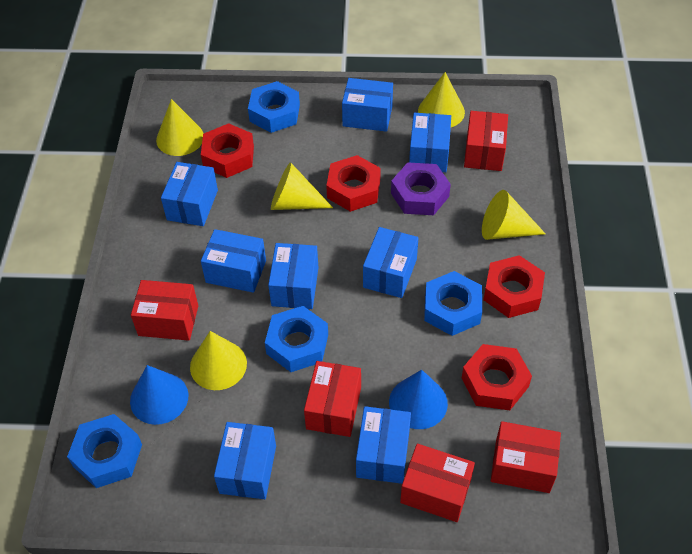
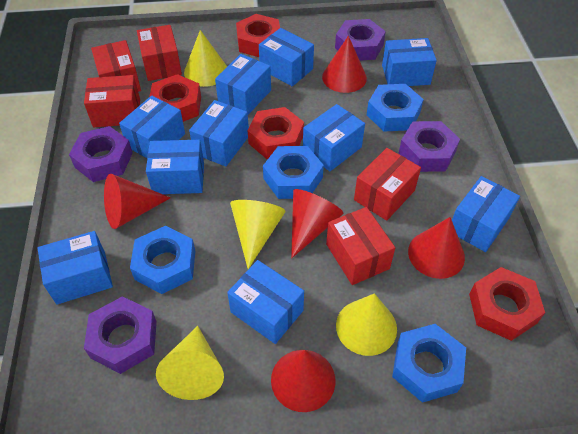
blue box: 8 -> 10
blue cone: 2 -> 0
purple nut: 1 -> 4
red cone: 0 -> 5
yellow cone: 5 -> 4

